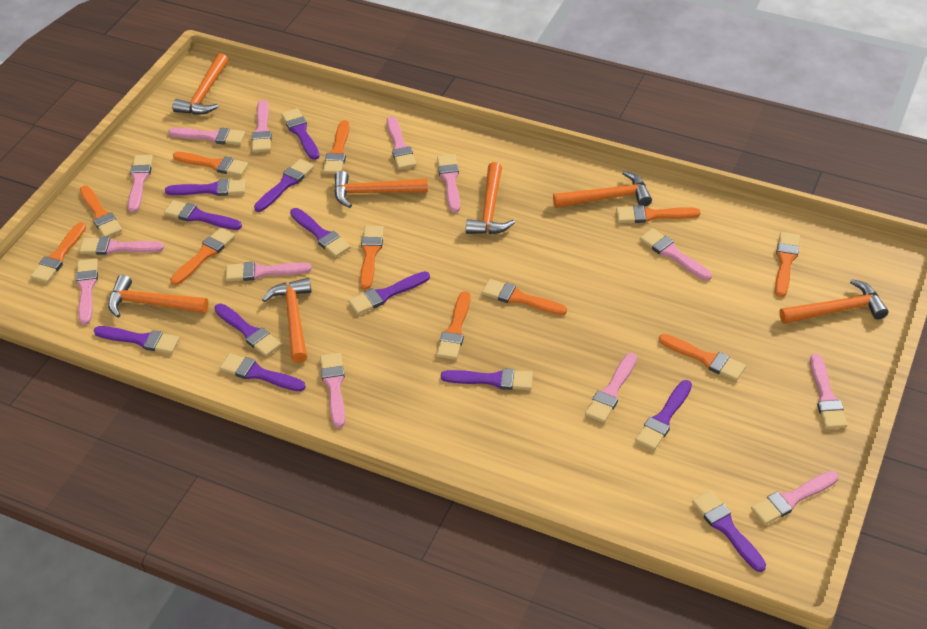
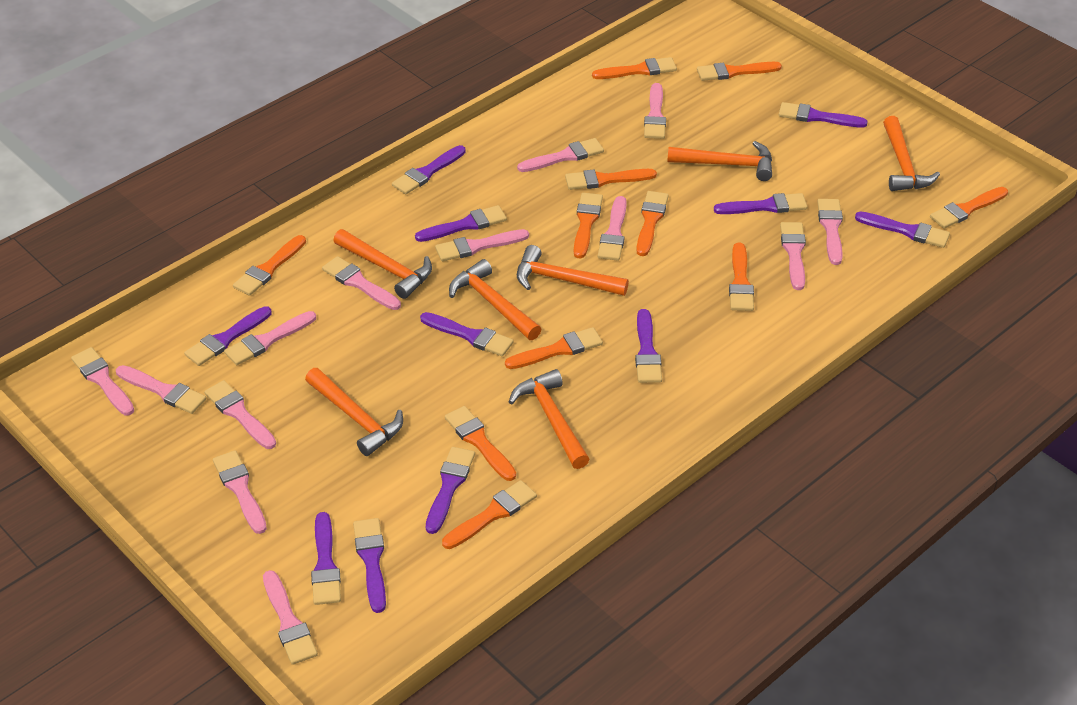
purple brush: 12 -> 11

